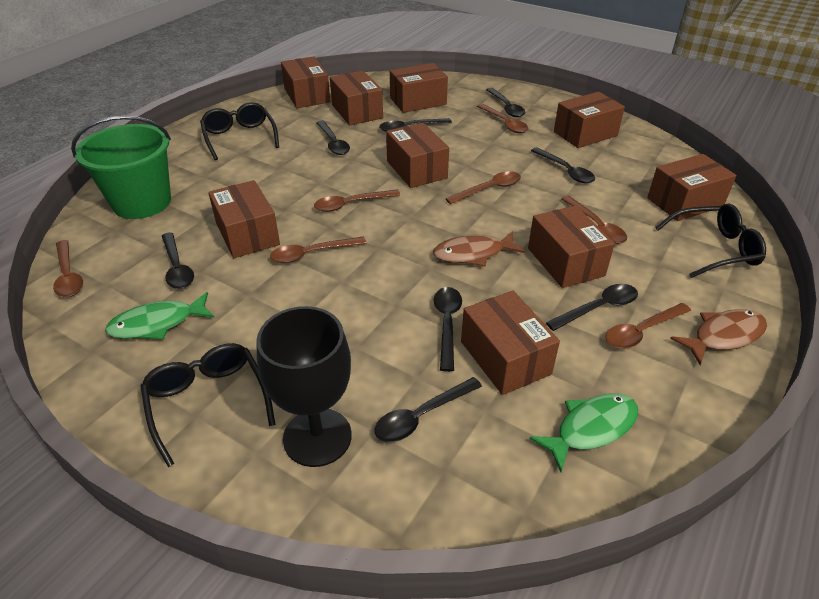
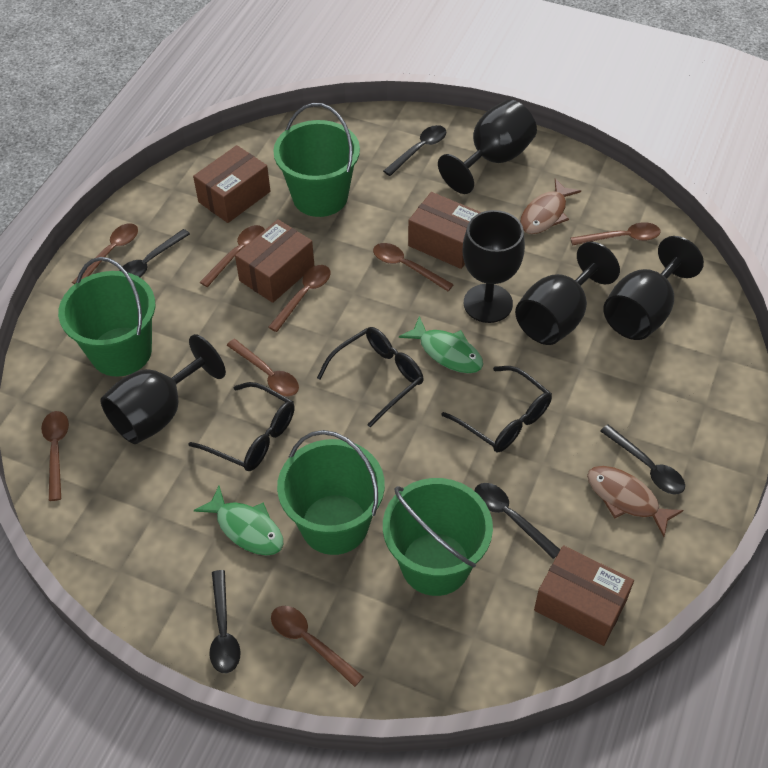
black goblet: 1 -> 5
black spoon: 8 -> 5
brown box: 9 -> 4
brown spoon: 7 -> 8
green bucket: 1 -> 4

